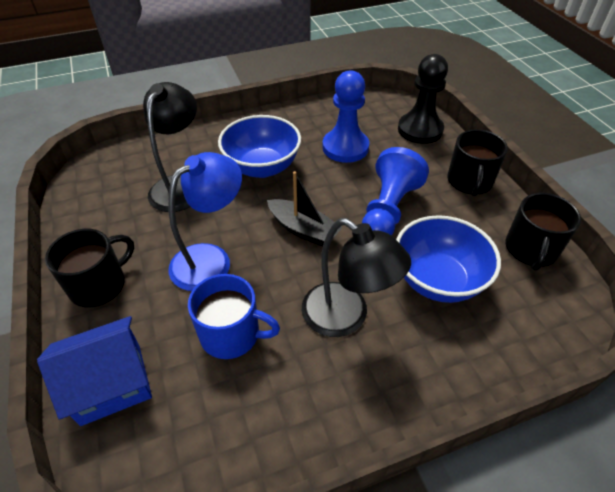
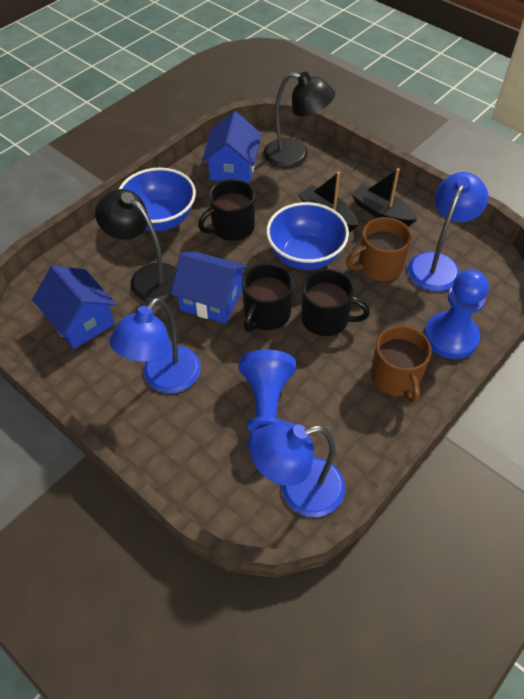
black boat: 1 -> 2
black pawn: 1 -> 0
blue house: 1 -> 3
blue lamp: 1 -> 3
blue mug: 1 -> 0
brown mug: 0 -> 2

